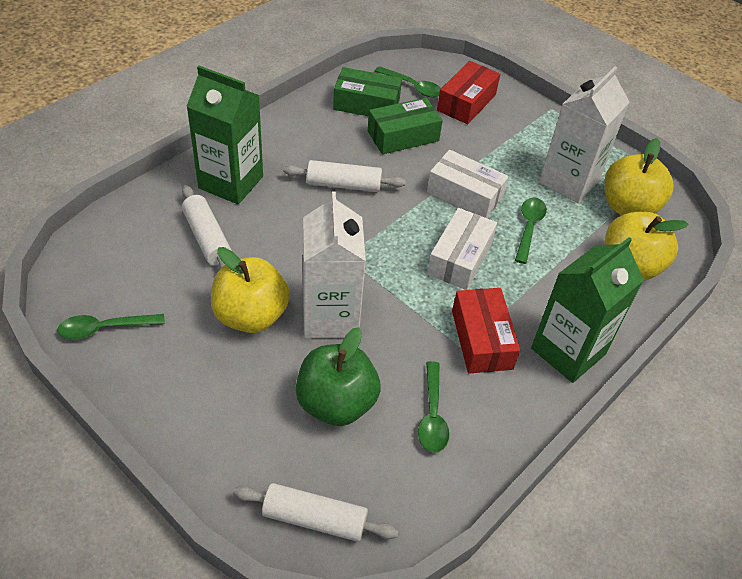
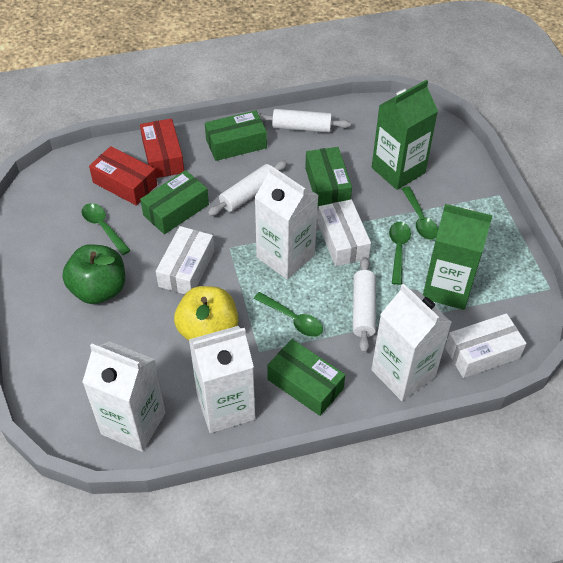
green box: 2 -> 4
white box: 2 -> 3
white carton: 2 -> 4
yellow apple: 3 -> 1

